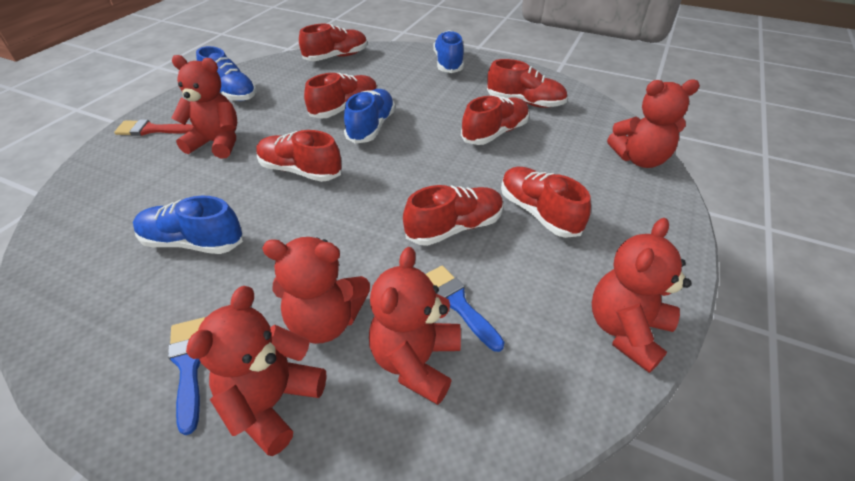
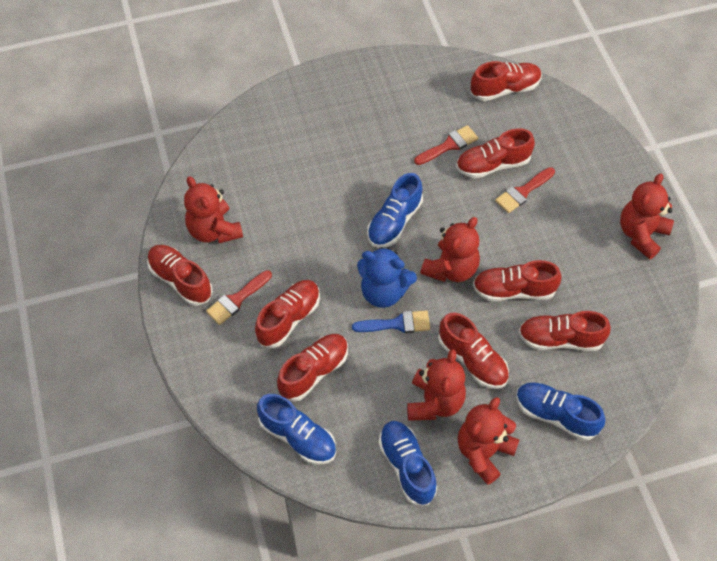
blue brush: 2 -> 1
blue teddy bear: 0 -> 1
red brush: 1 -> 3
red shoe: 7 -> 8
red teddy bear: 6 -> 5

